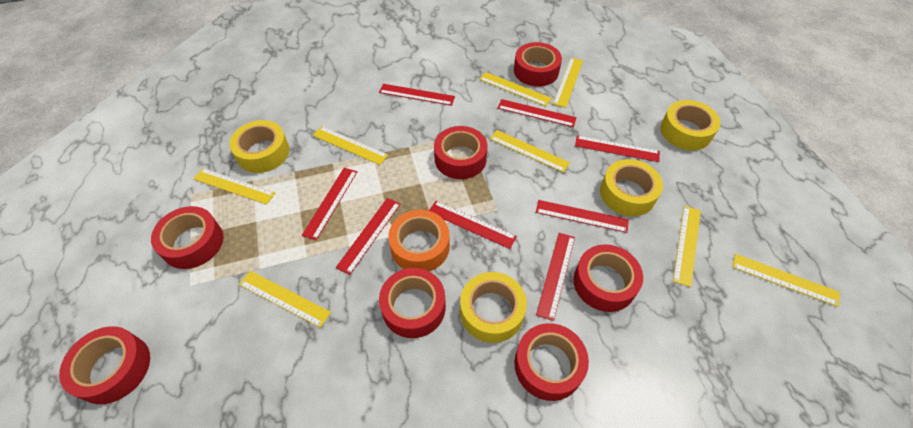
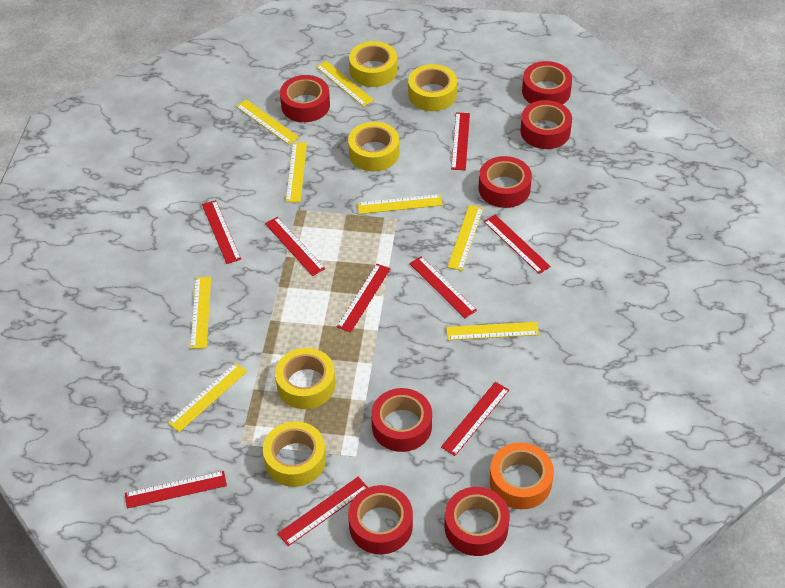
red ruler: 8 -> 9
yellow tape: 4 -> 5

